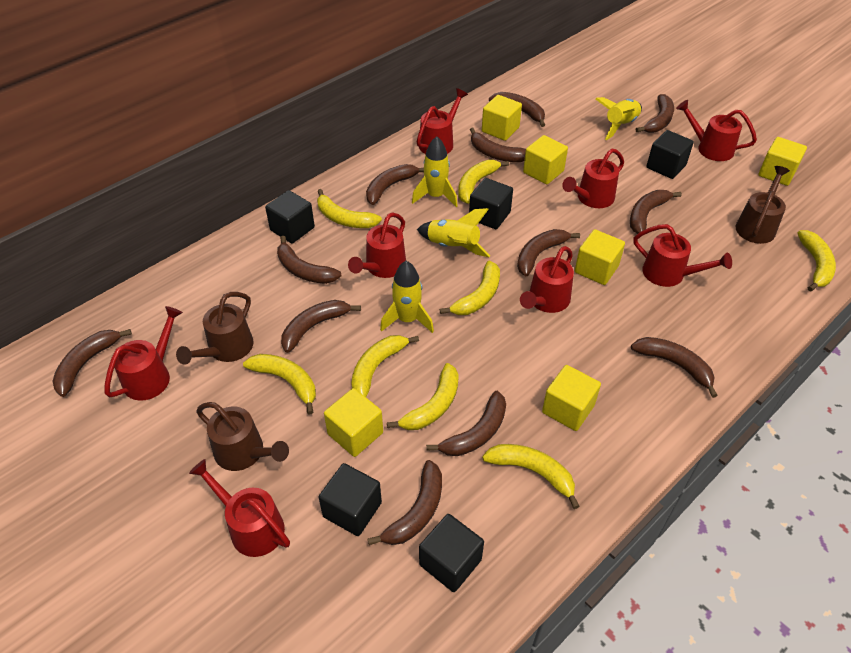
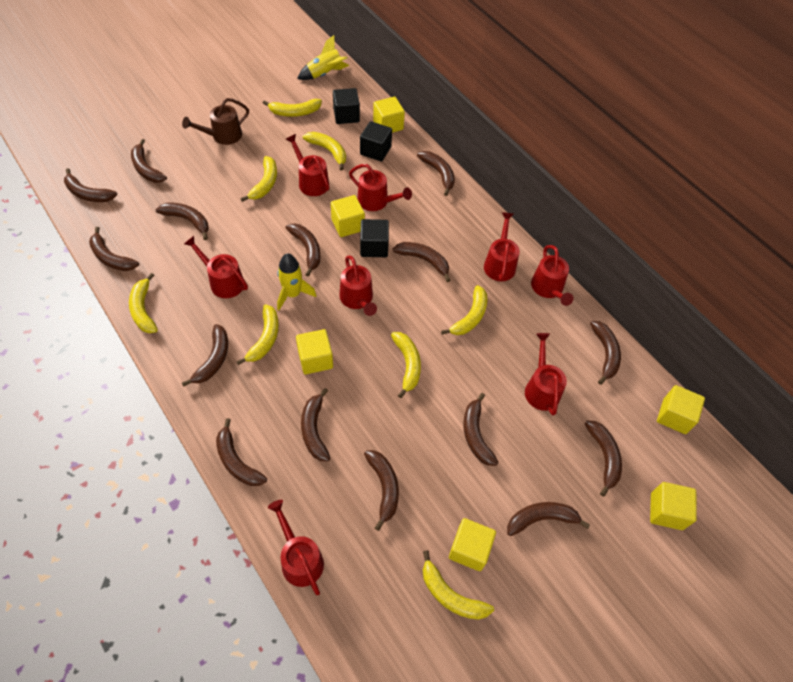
black cube: 5 -> 3
brown banana: 12 -> 15
brown watering can: 3 -> 1
yellow rocket: 4 -> 2

